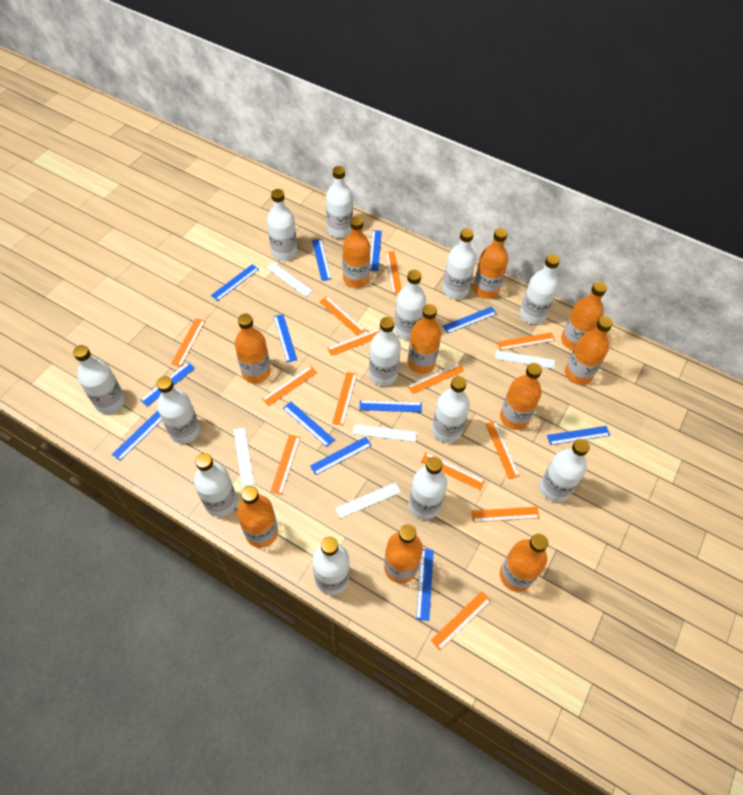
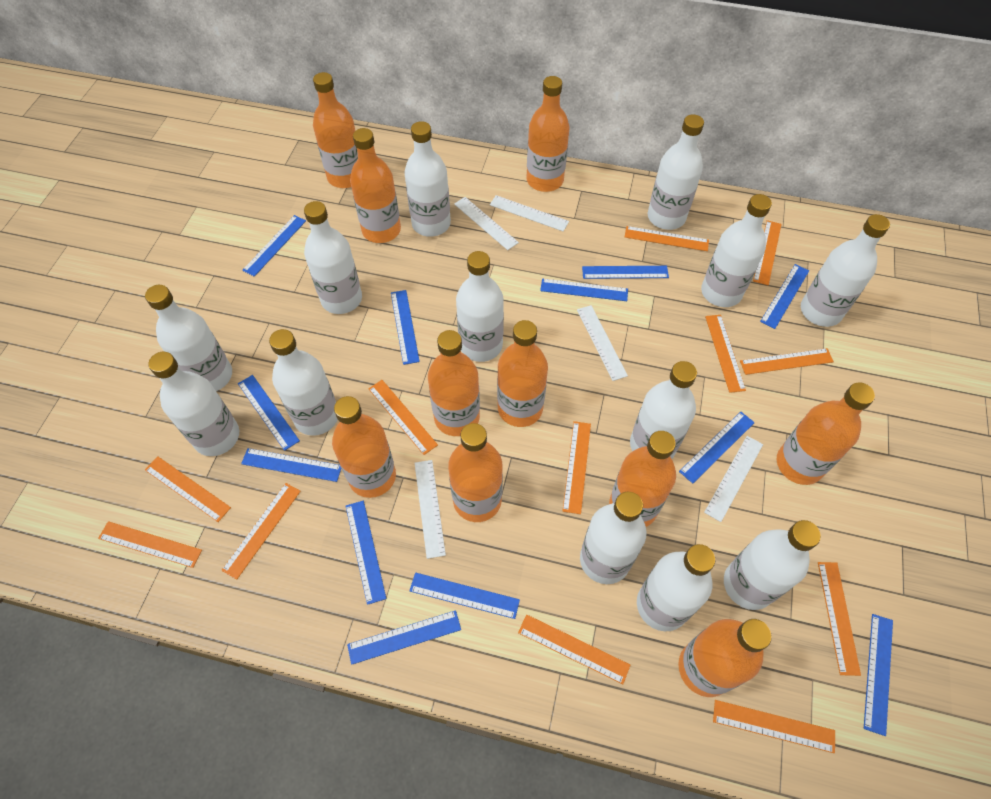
orange ruler: 13 -> 12

